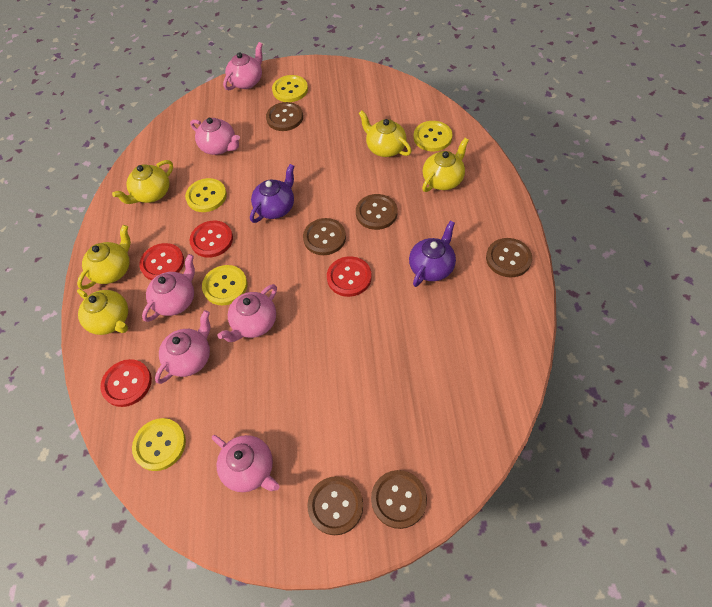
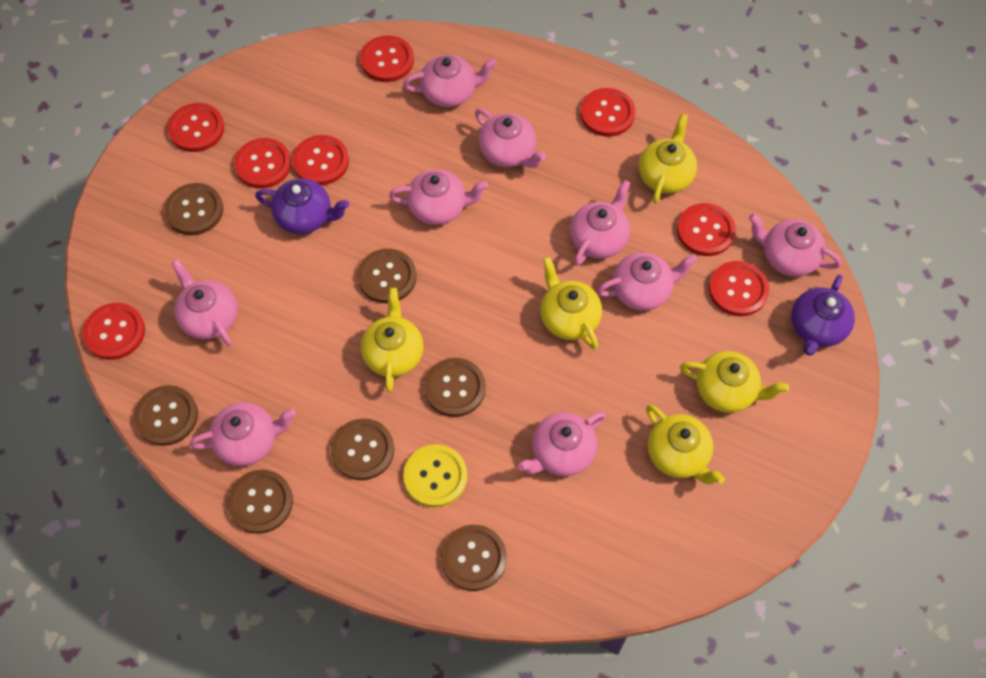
brown button: 6 -> 7
pink teapot: 6 -> 9
red button: 4 -> 8
yellow button: 5 -> 1

